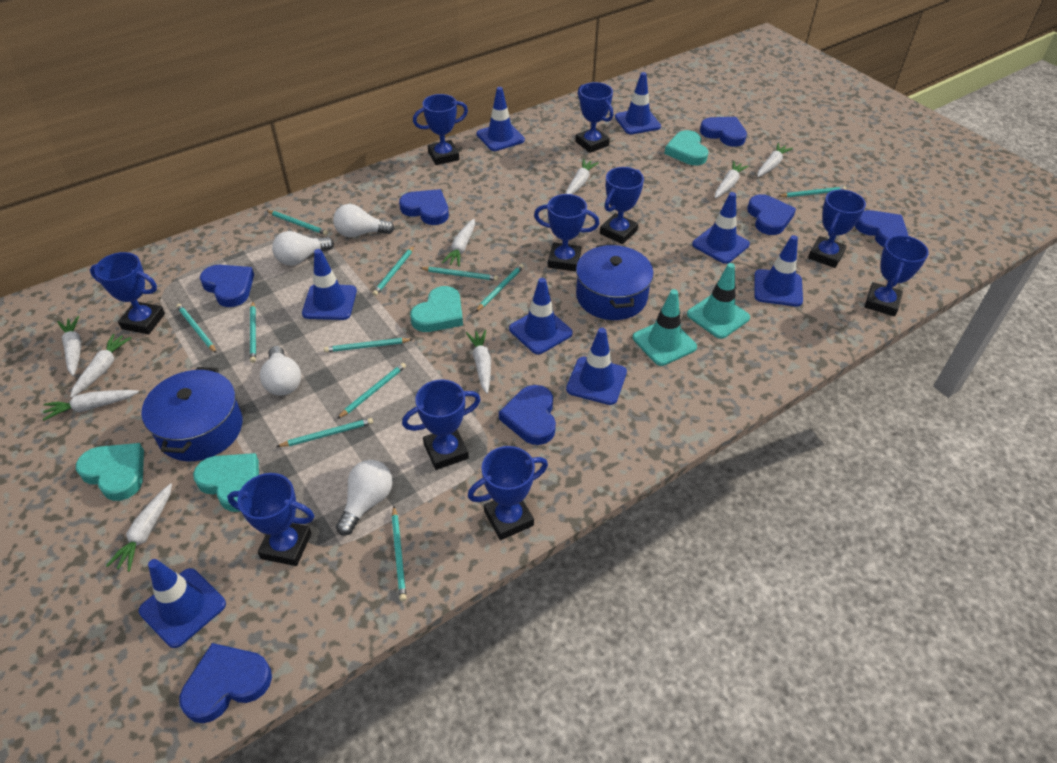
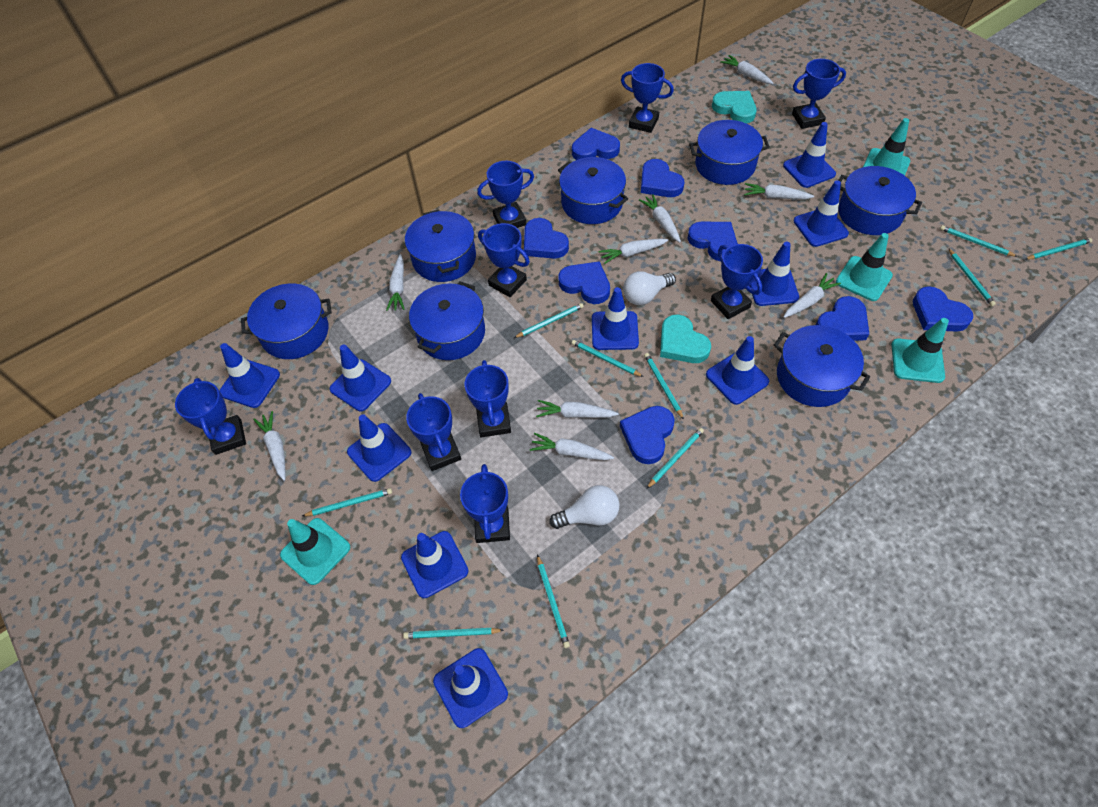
blue heart: 7 -> 8
blue pot: 2 -> 7
blue traffic cone: 8 -> 10
blue trophy: 10 -> 9
turquoise heart: 4 -> 2
turquoise pencil: 11 -> 10
turquoise traffic cone: 2 -> 4
white light bulb: 4 -> 2

